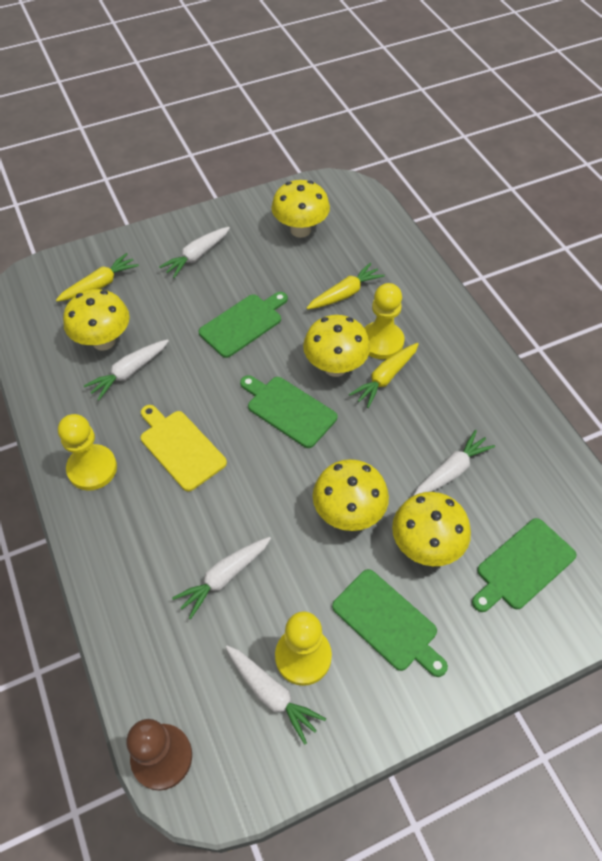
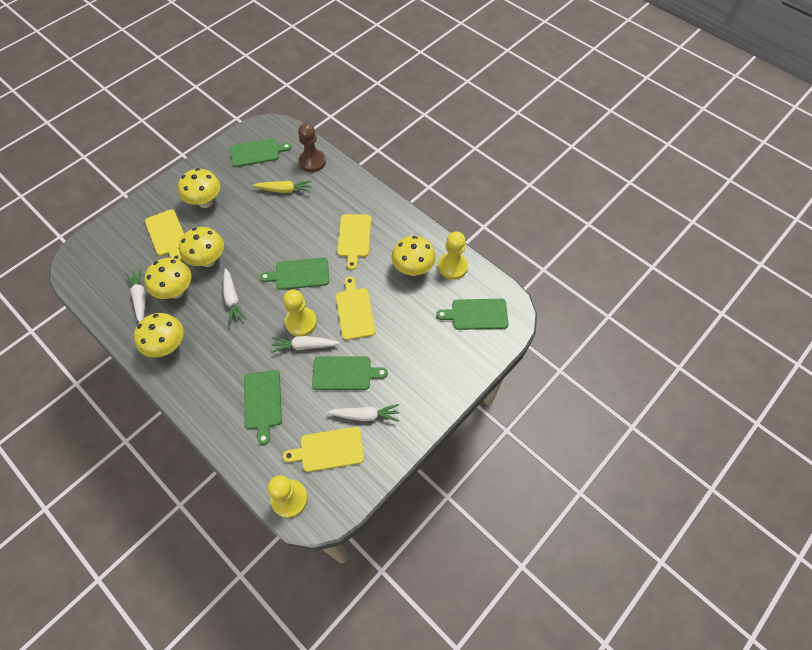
green cutting board: 4 -> 5
white carrot: 5 -> 4
yellow carrot: 3 -> 1
yellow cutting board: 1 -> 4

